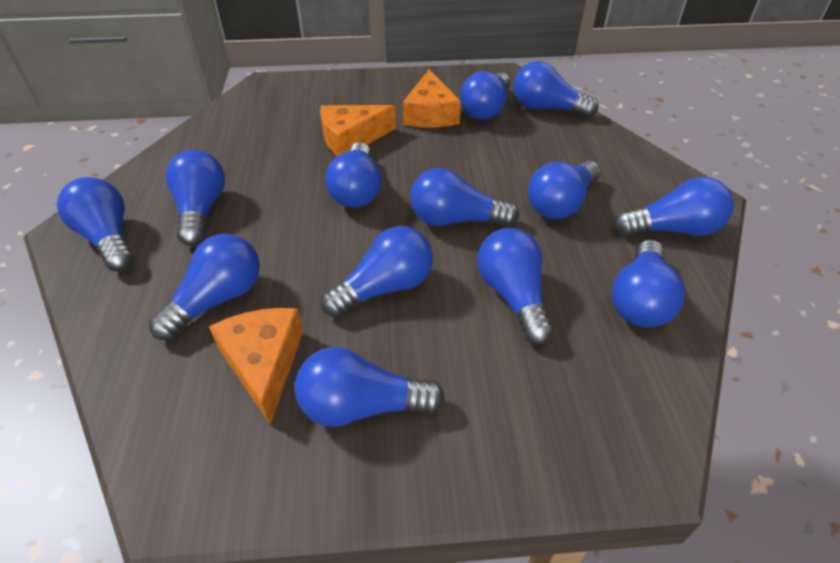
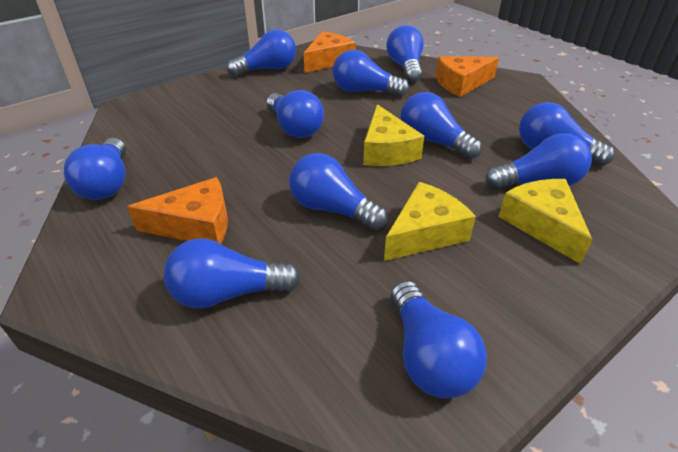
blue light bulb: 13 -> 11
yellow cheese: 0 -> 3

